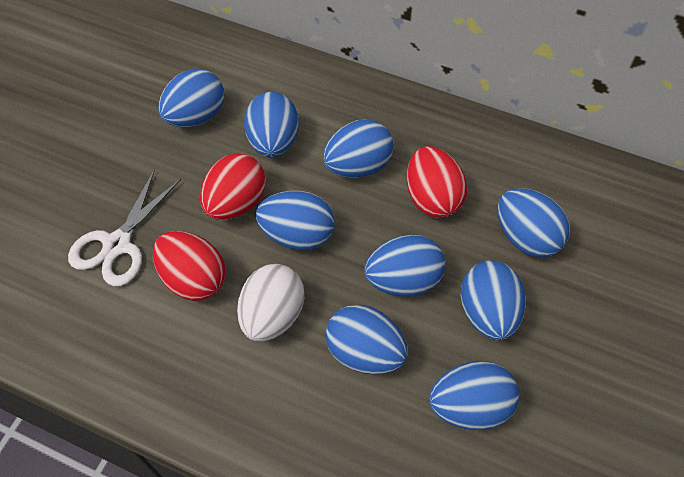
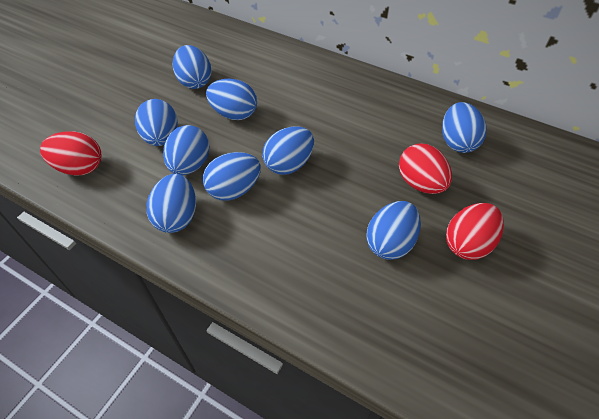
white egg: 1 -> 0
white scissors: 1 -> 0

